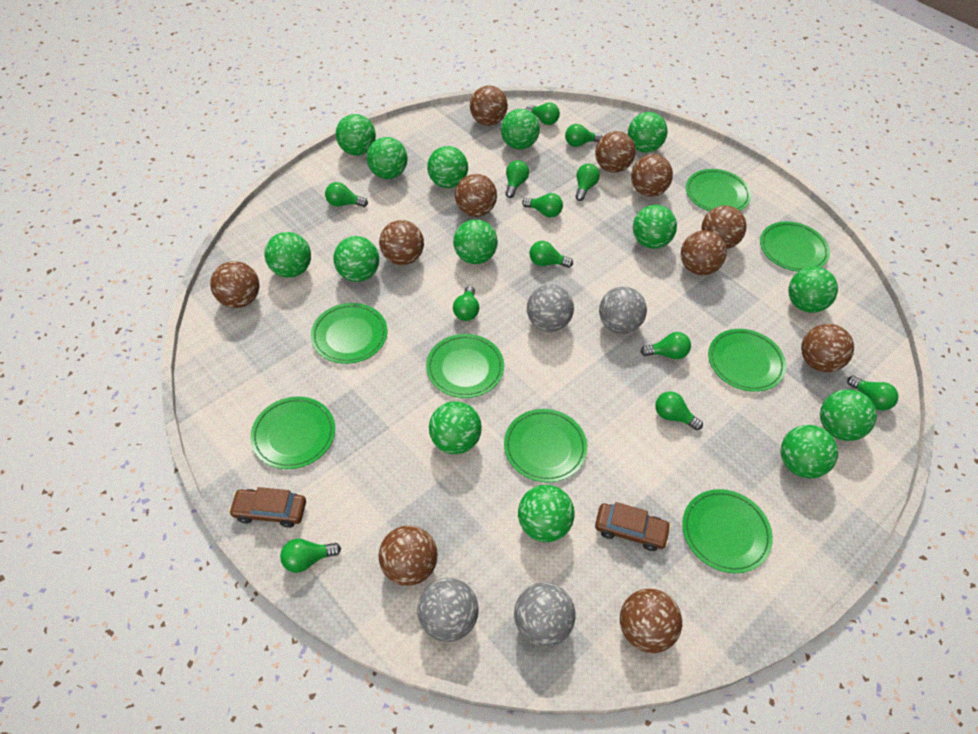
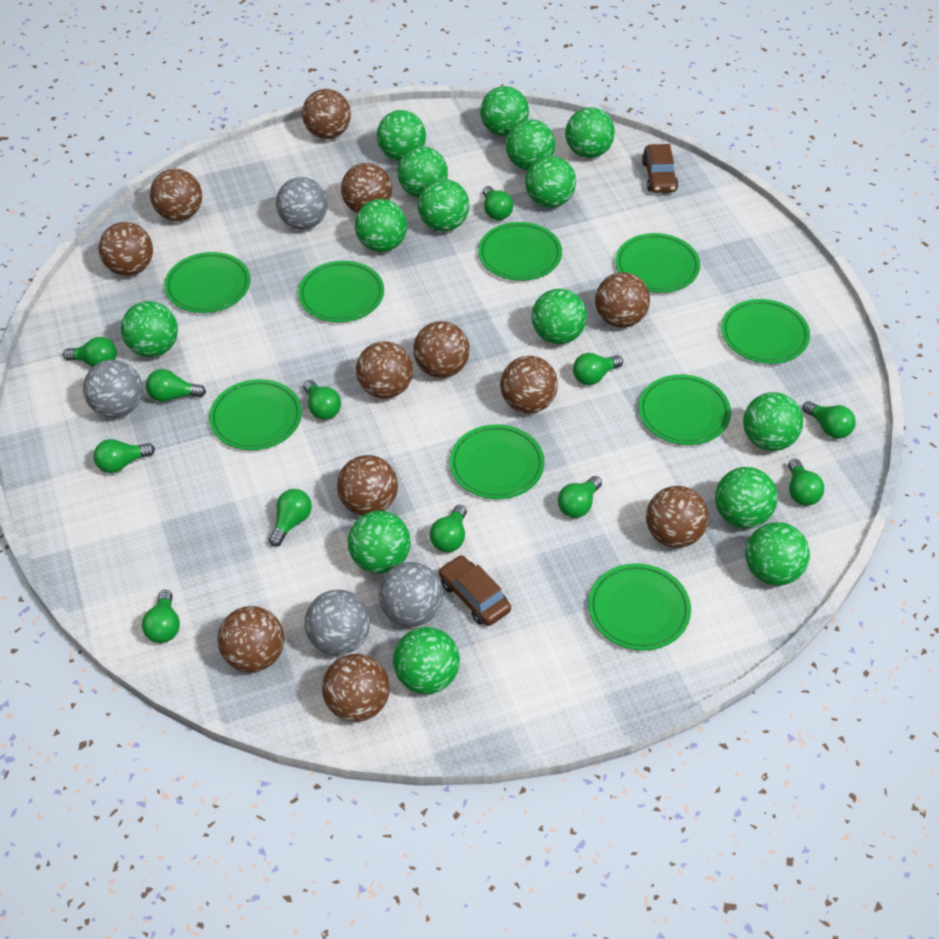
brown ball: 11 -> 12
green ball: 14 -> 15
green plate: 8 -> 9

